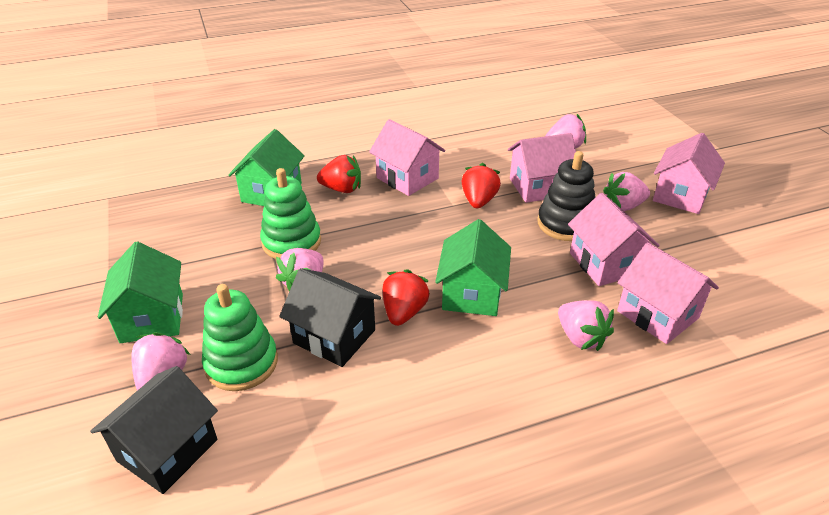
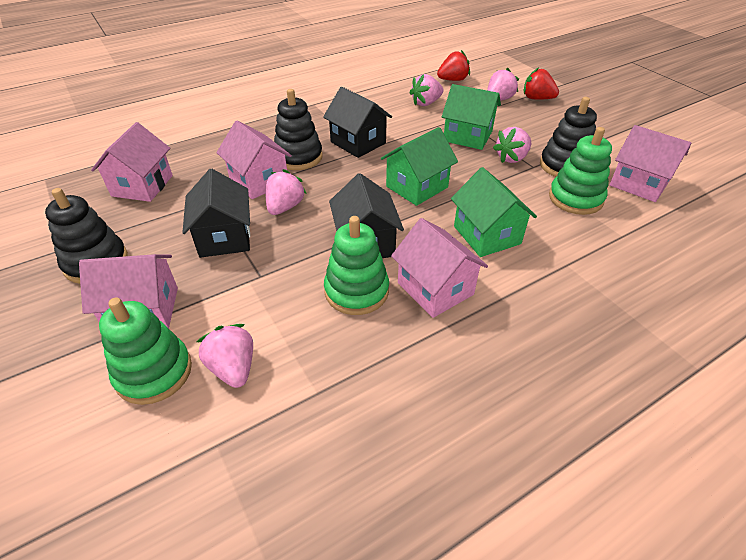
black house: 2 -> 3
black stacking toy: 1 -> 3
green stacking toy: 2 -> 3
red strawberry: 3 -> 2

